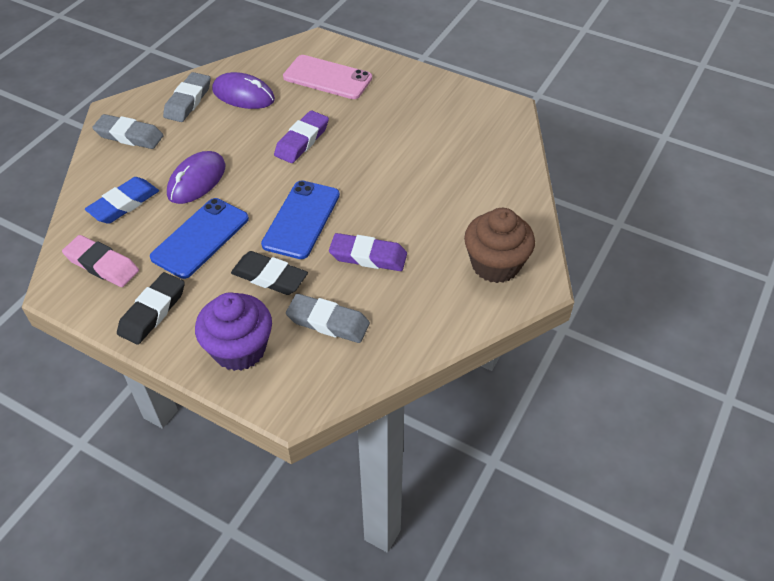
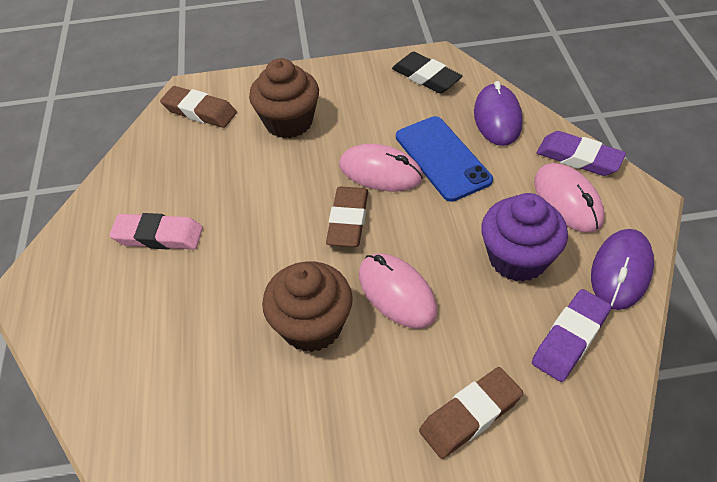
black eraser: 2 -> 1
blue eraser: 1 -> 0
blue phone: 2 -> 1
brown cupcake: 1 -> 2
brown eraser: 0 -> 3
grey eraser: 3 -> 0
pink mouse: 0 -> 3
pink phone: 1 -> 0

